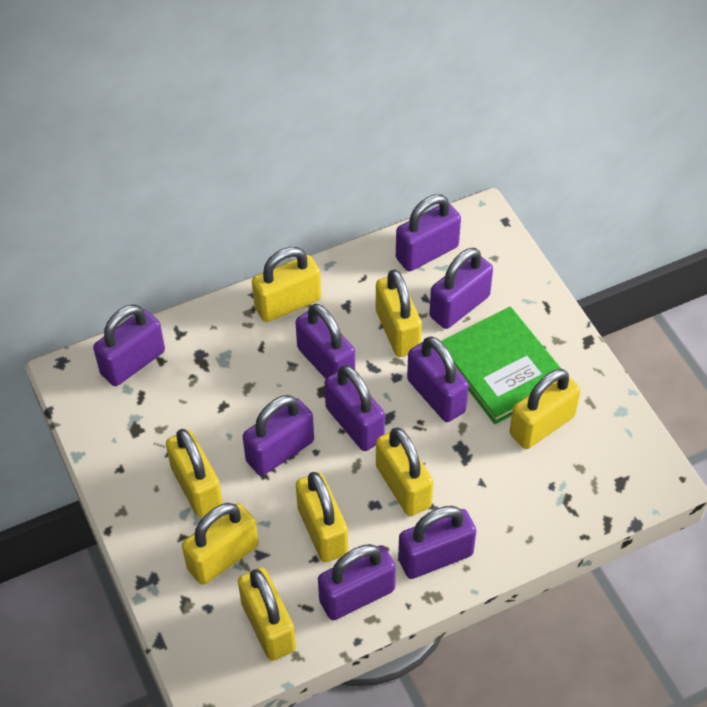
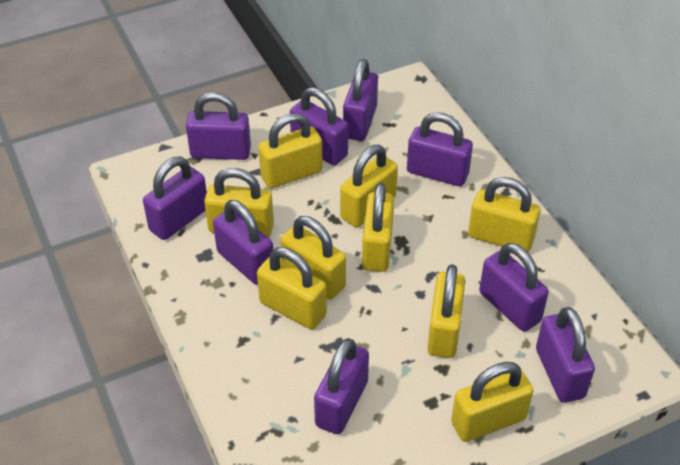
green book: 1 -> 0
yellow padlock: 8 -> 9

